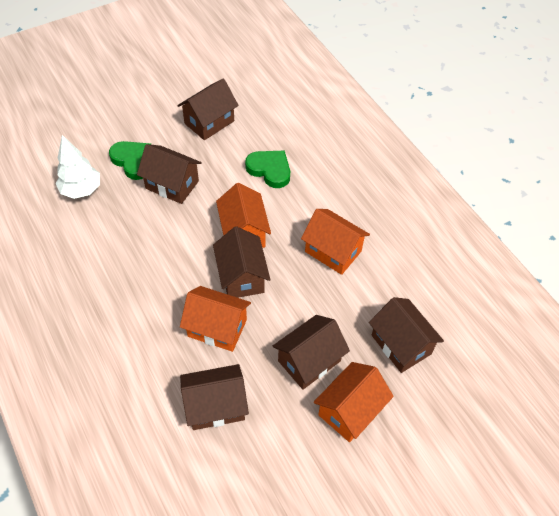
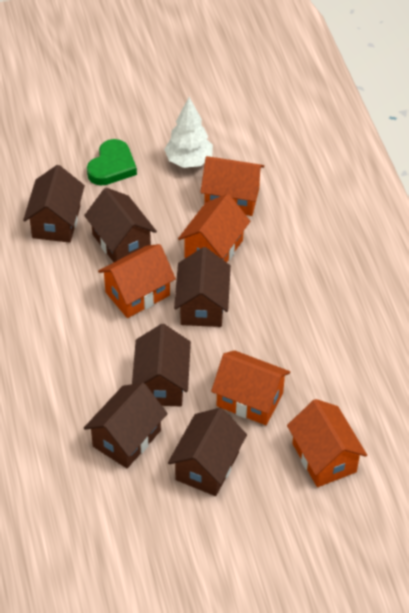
green heart: 2 -> 1
orange house: 4 -> 5

